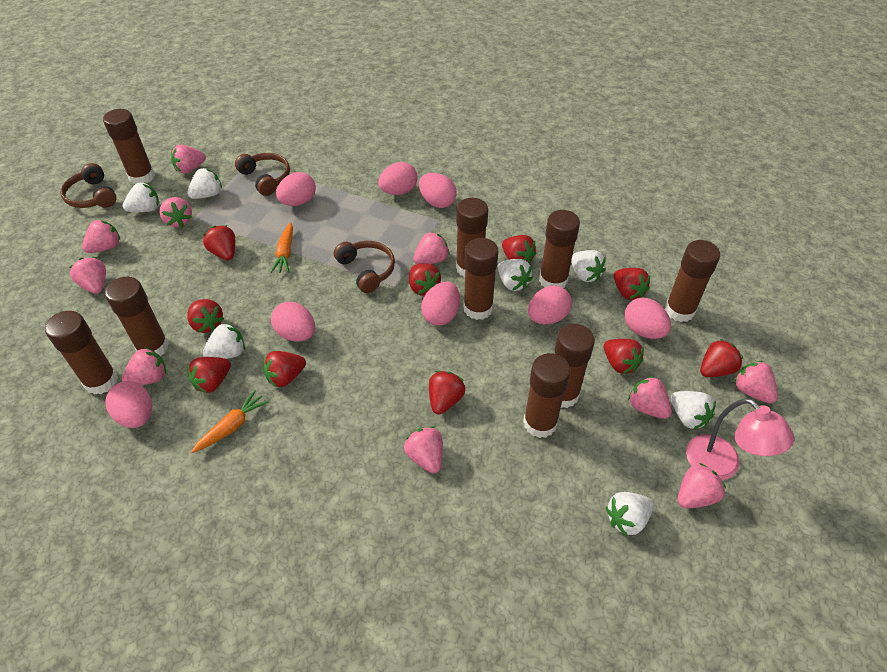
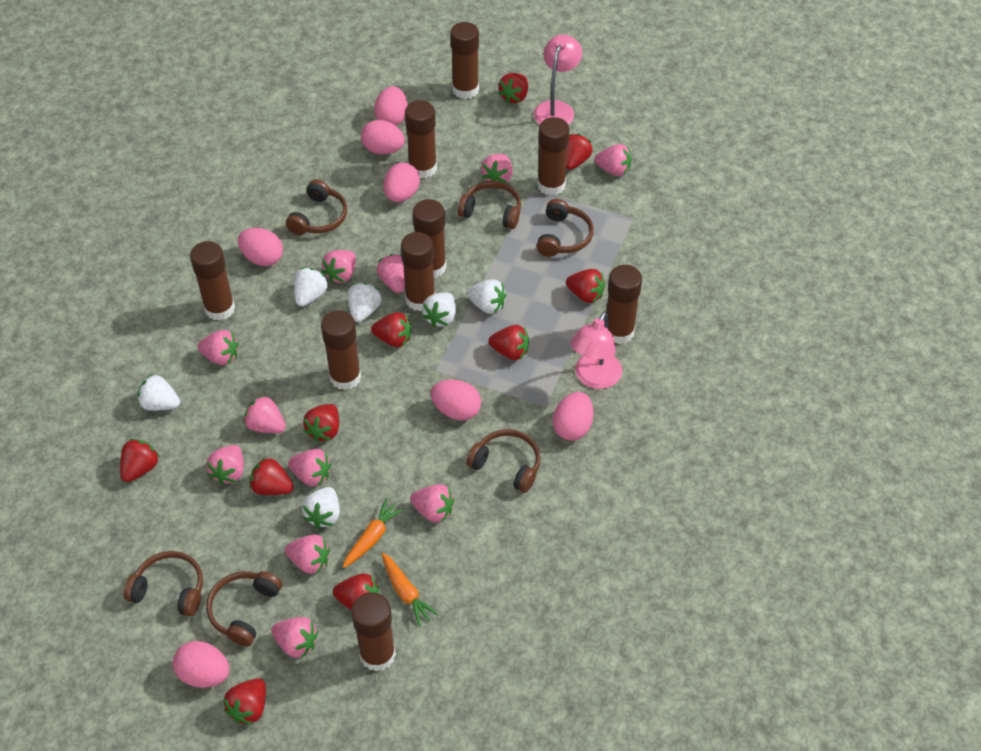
brown headphones: 3 -> 6
pink egg: 8 -> 7
pink lamp: 1 -> 2
pink strawberry: 10 -> 11
white strawberry: 7 -> 6

